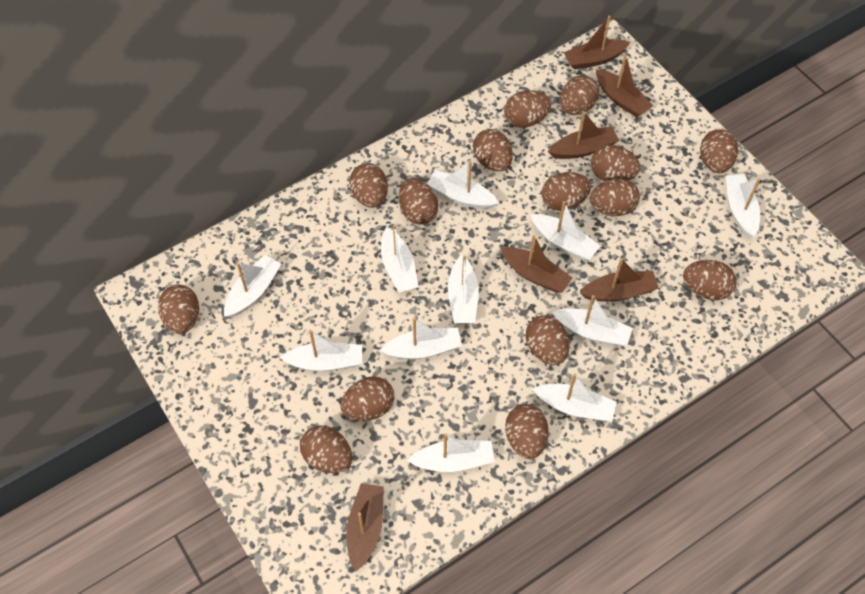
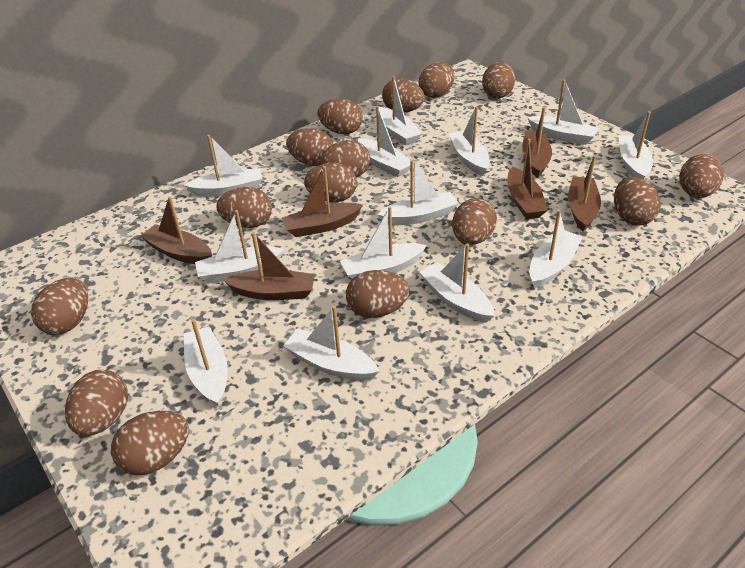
white boat: 11 -> 13

